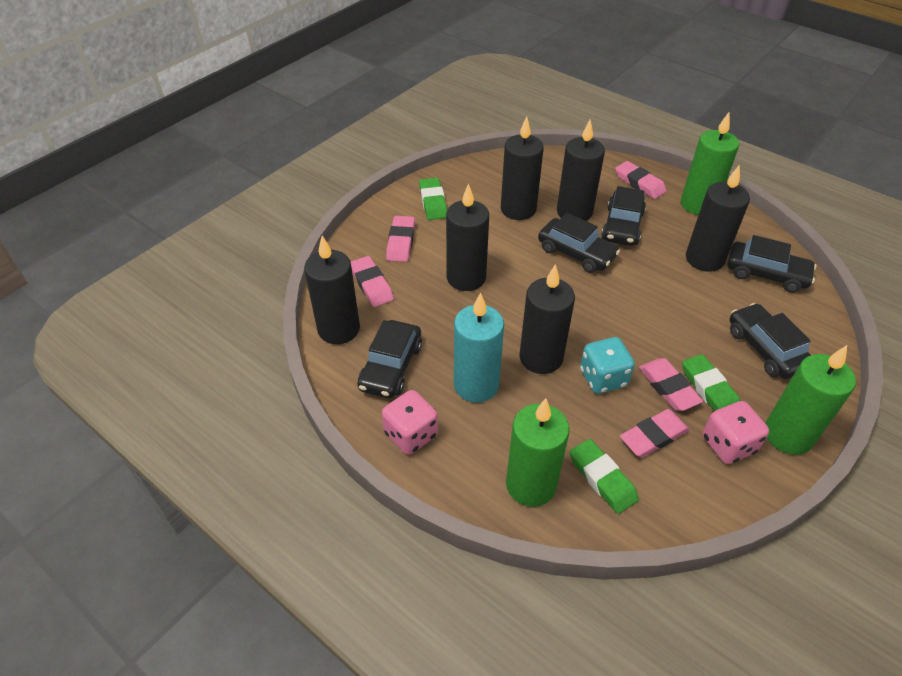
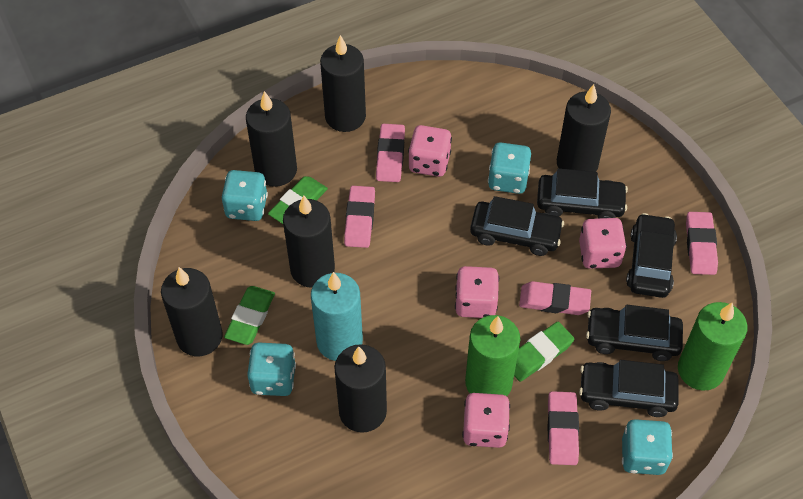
green candle: 3 -> 2
pink dice: 2 -> 4
turquoise dice: 1 -> 4

